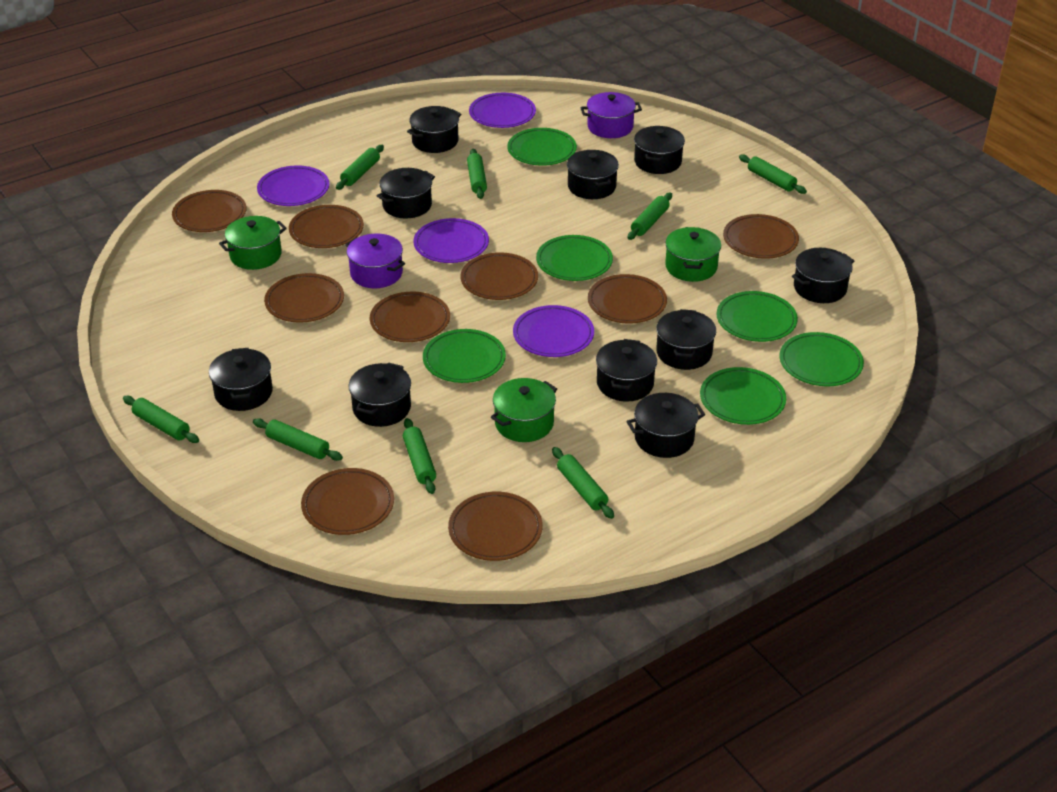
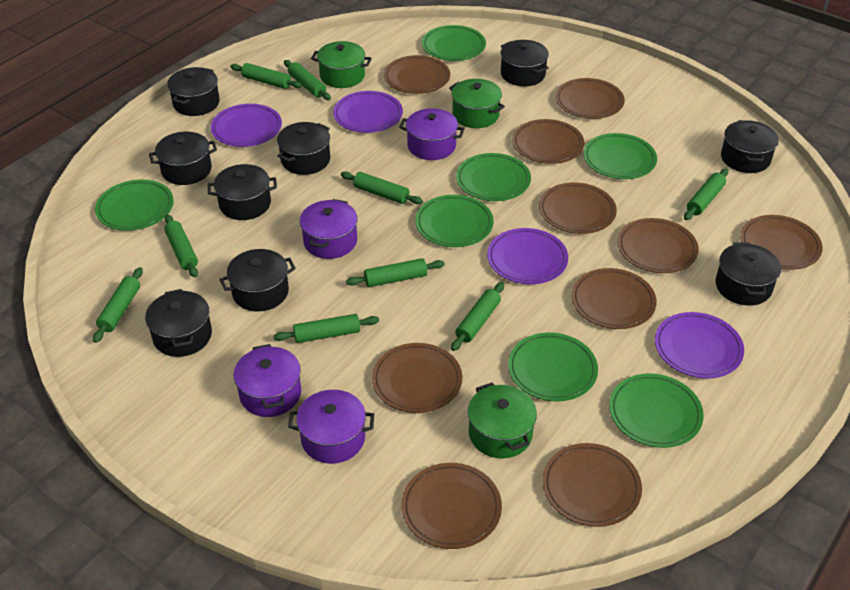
black pot: 10 -> 9
brown plate: 9 -> 10
green plate: 6 -> 7
green rolling pin: 8 -> 9
purple pot: 2 -> 4

